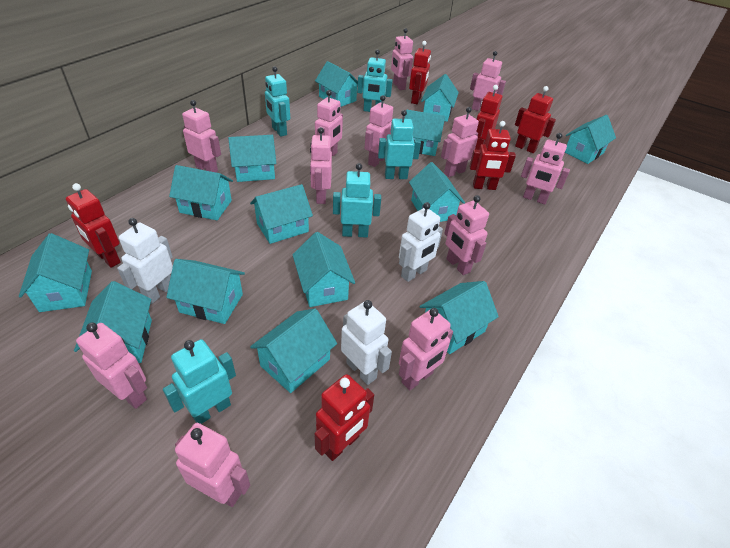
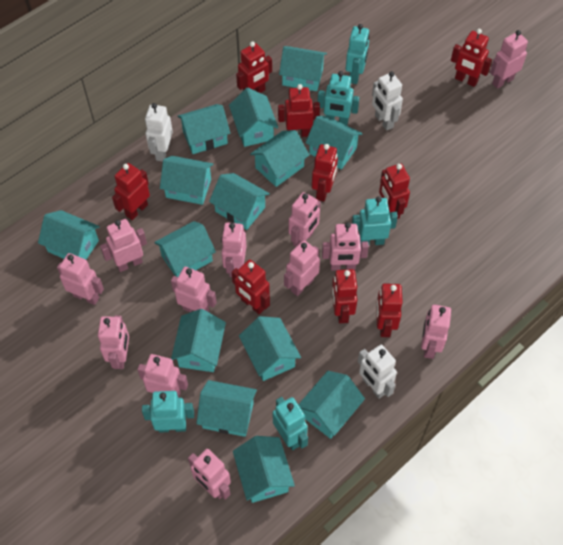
red robot: 6 -> 9

